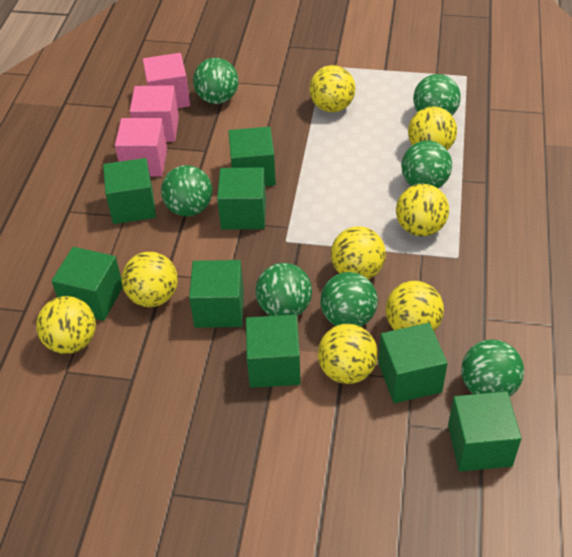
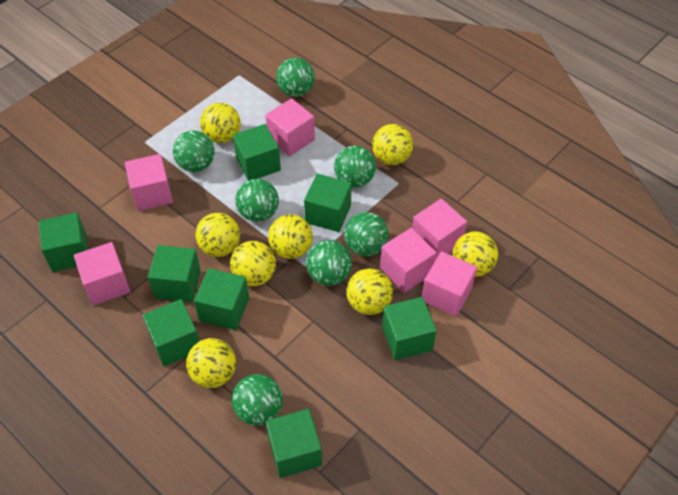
pink cube: 3 -> 6

